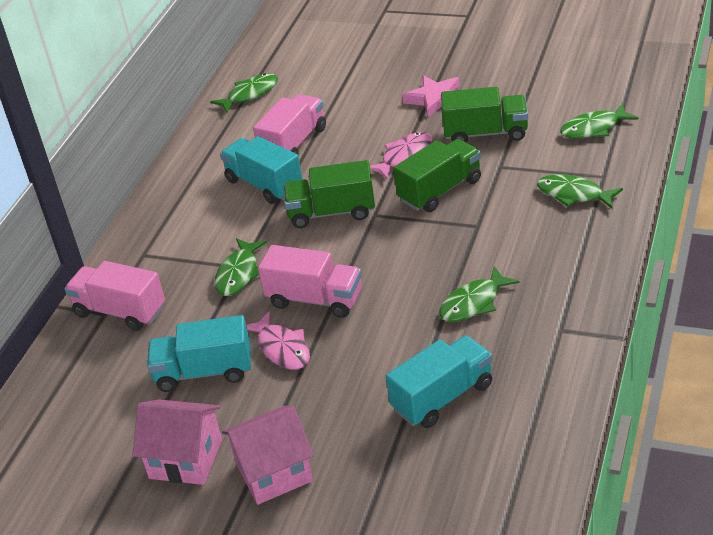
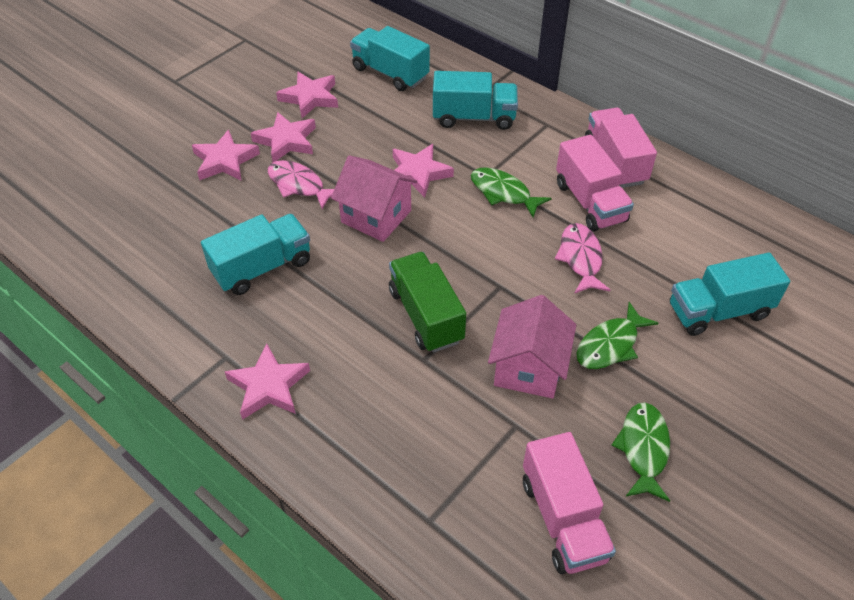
green fish: 5 -> 3
green truck: 3 -> 1
pink star: 1 -> 5
turquoise truck: 3 -> 4

